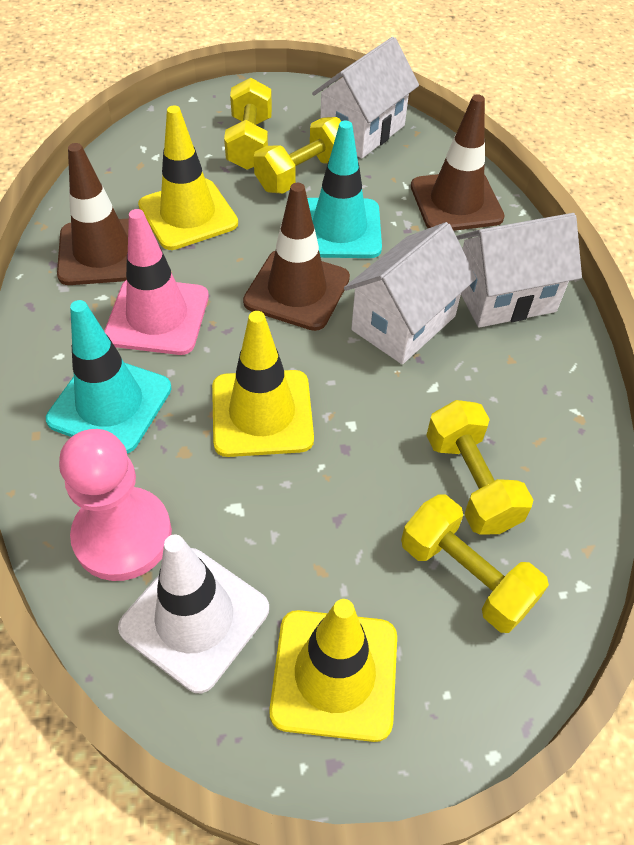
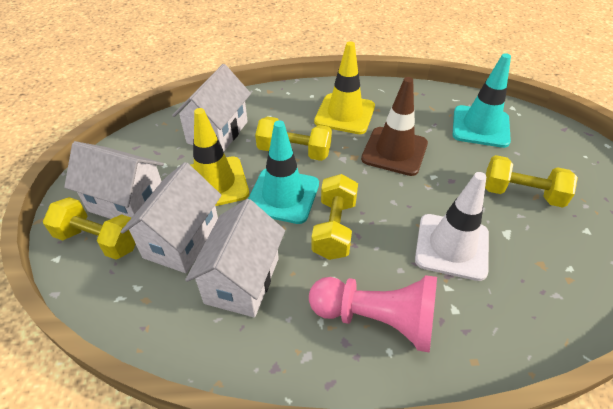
brown traffic cone: 3 -> 1
pink traffic cone: 1 -> 0
white house: 3 -> 4
yellow traffic cone: 3 -> 2

